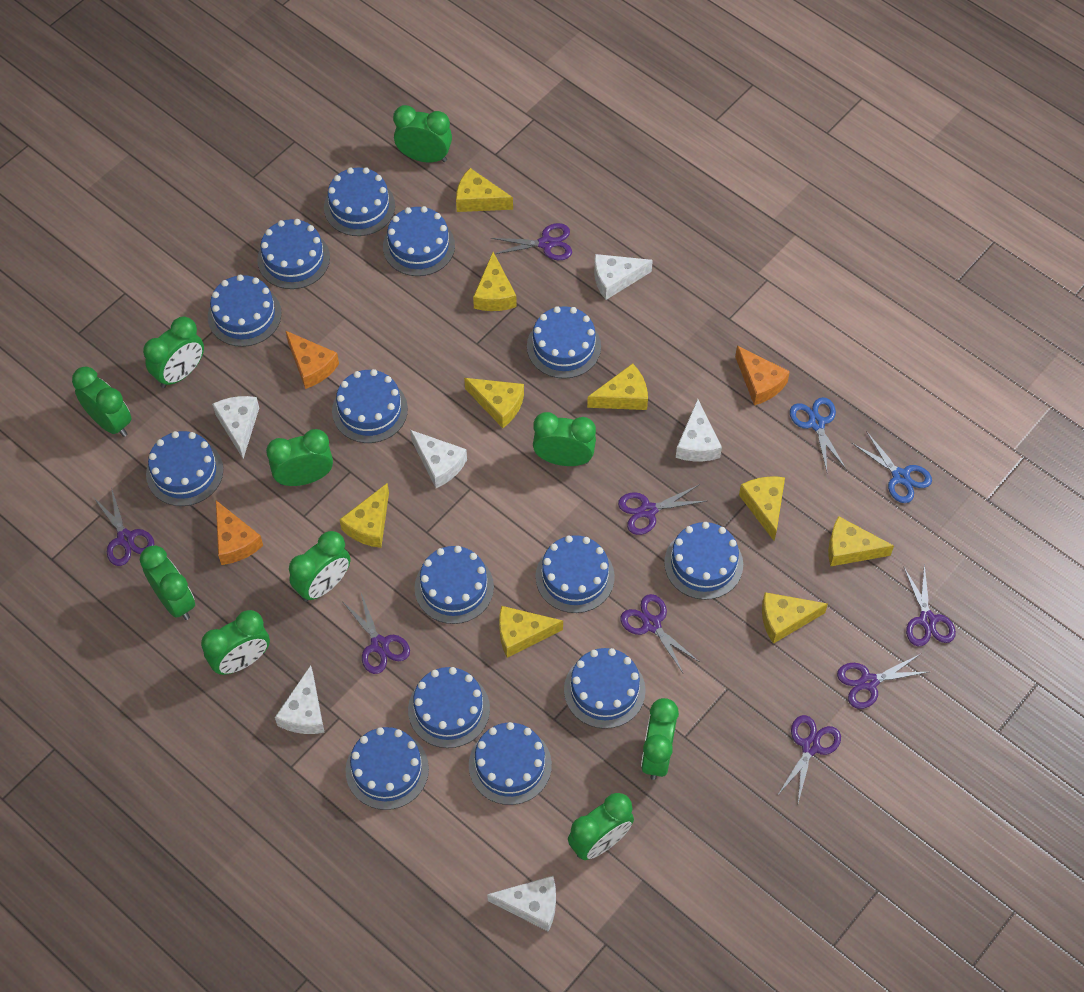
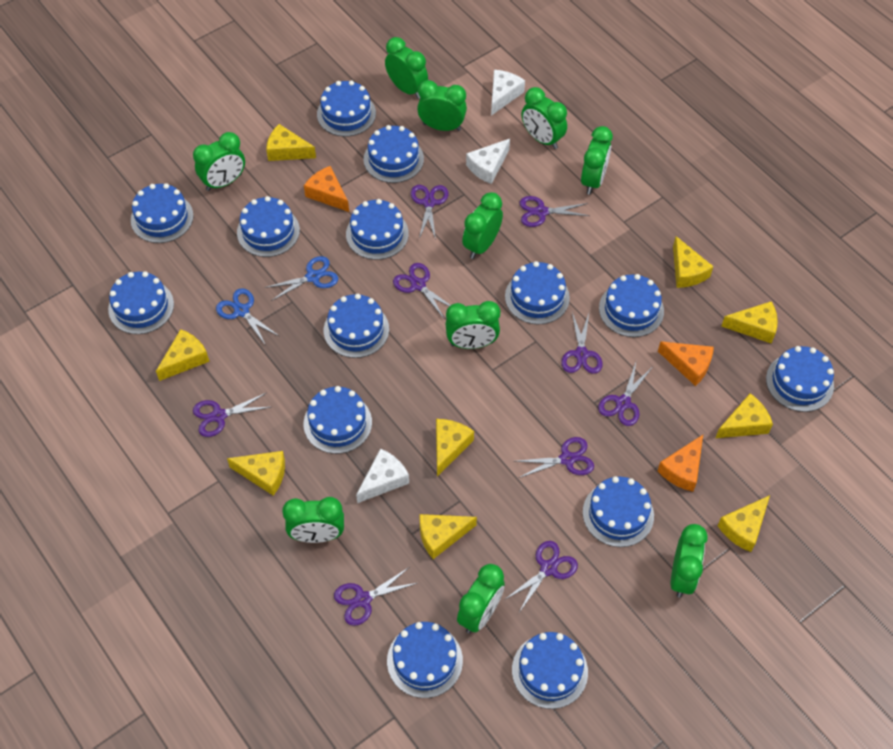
purple scissors: 8 -> 9
white cheese: 6 -> 3

